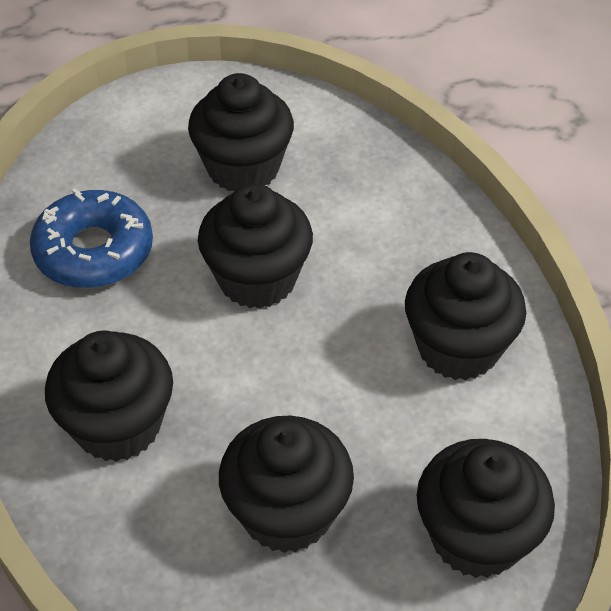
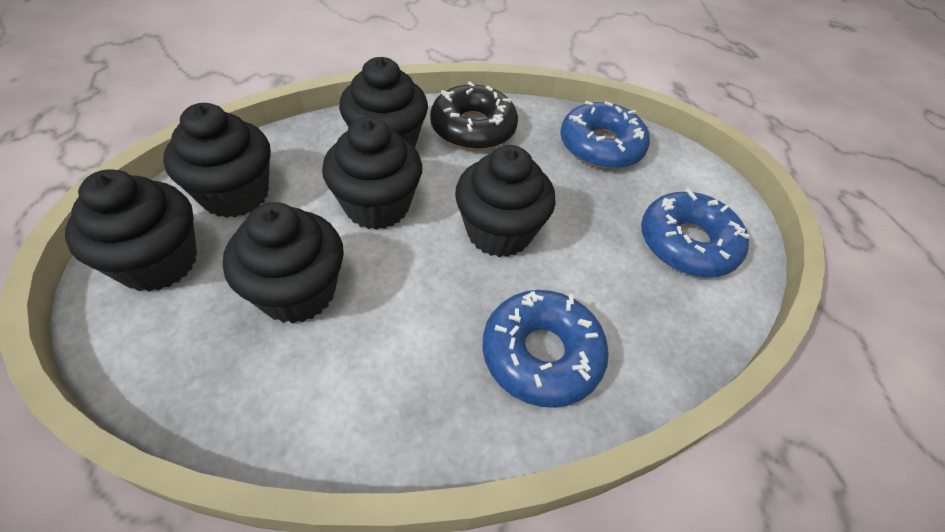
black donut: 0 -> 1
blue donut: 1 -> 3

